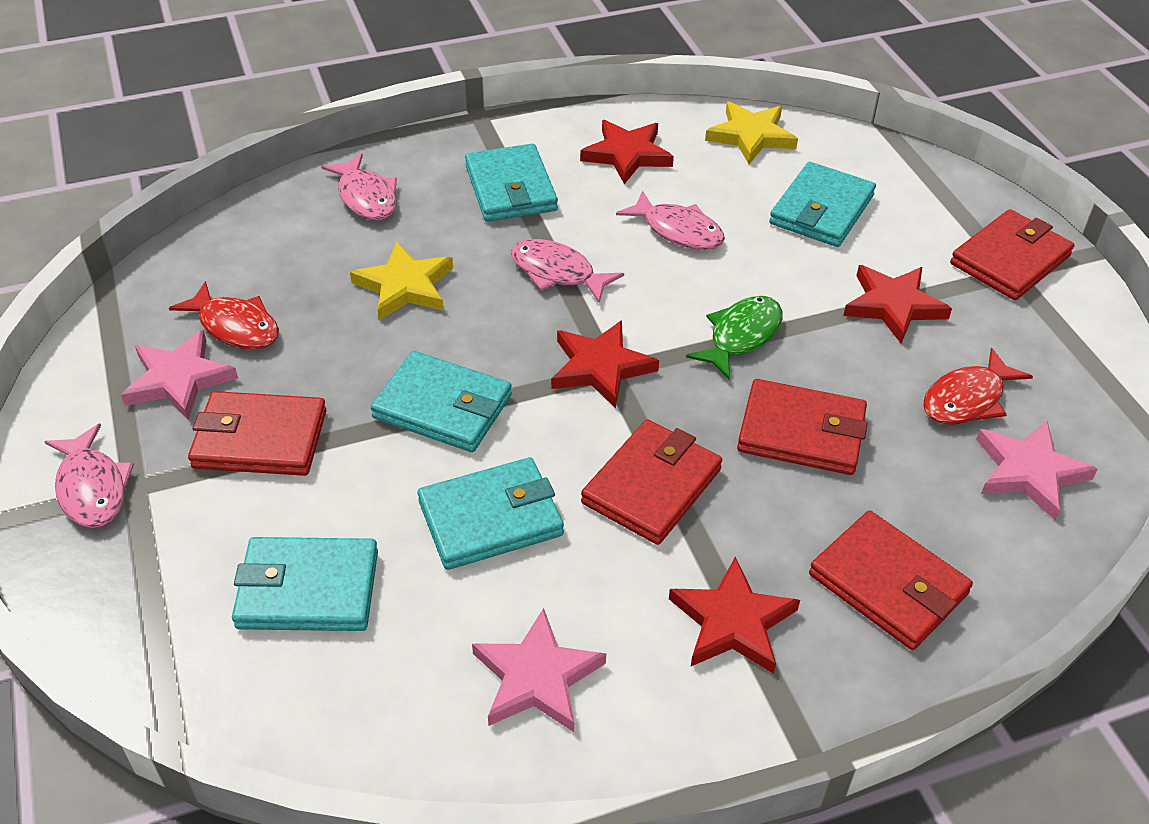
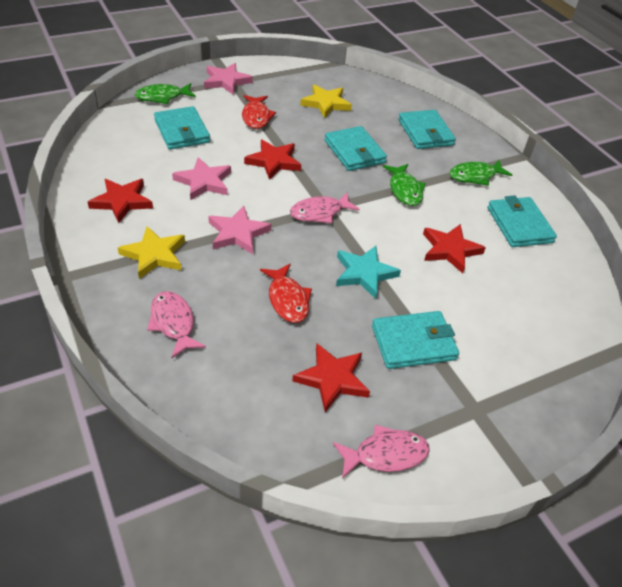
green fish: 1 -> 3
pink fish: 4 -> 3
red wallet: 5 -> 0
turquoise star: 0 -> 1

